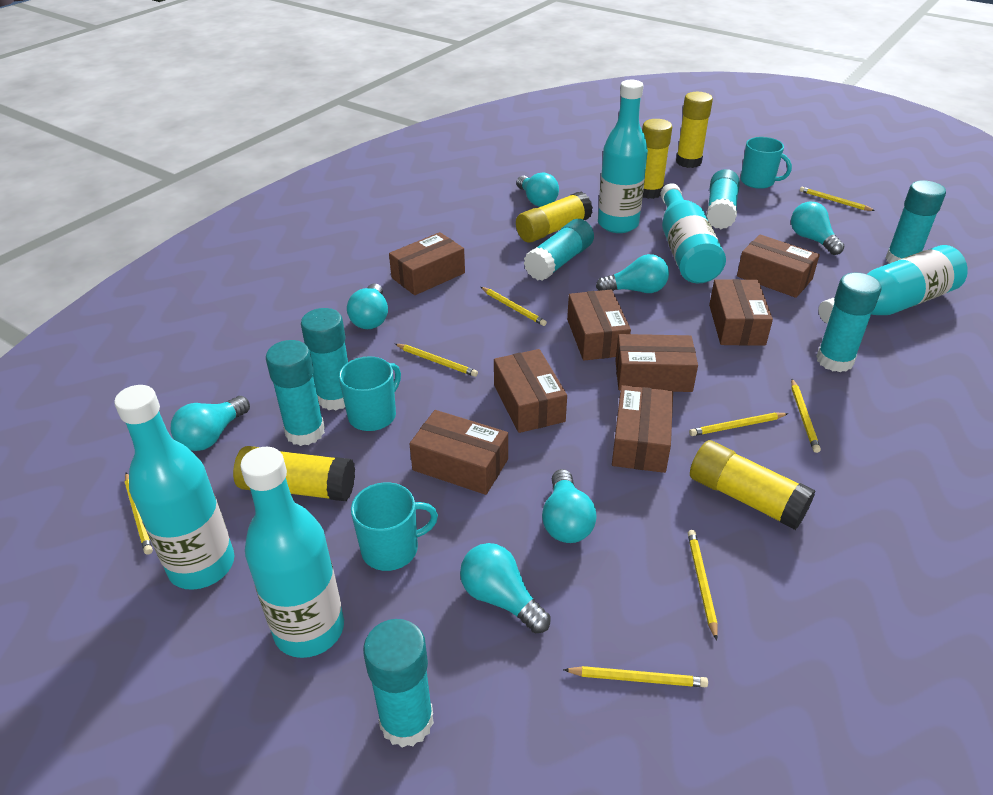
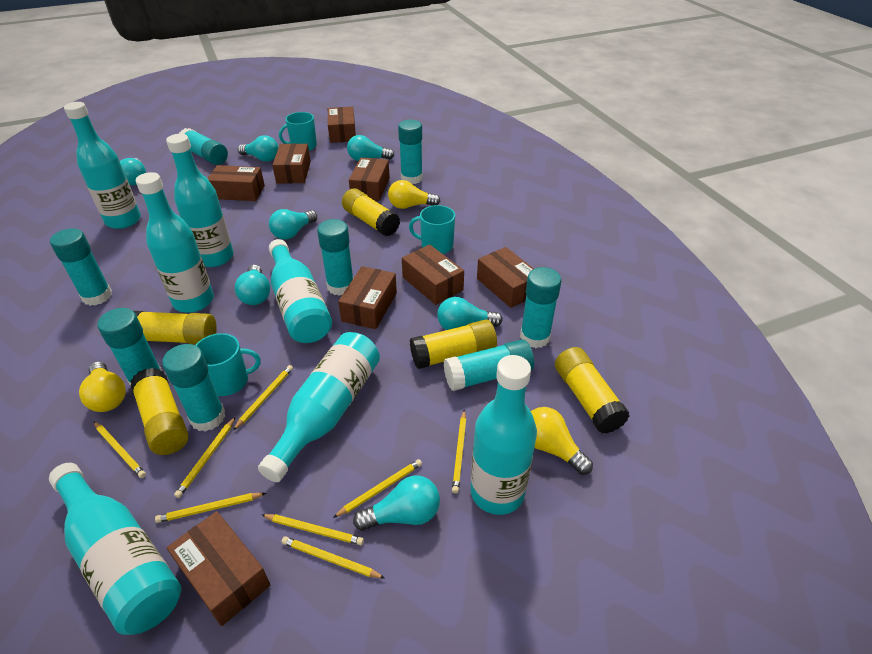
turquoise bottle: 5 -> 7
turquoise glue stick: 7 -> 8
yellow light bulb: 0 -> 3

